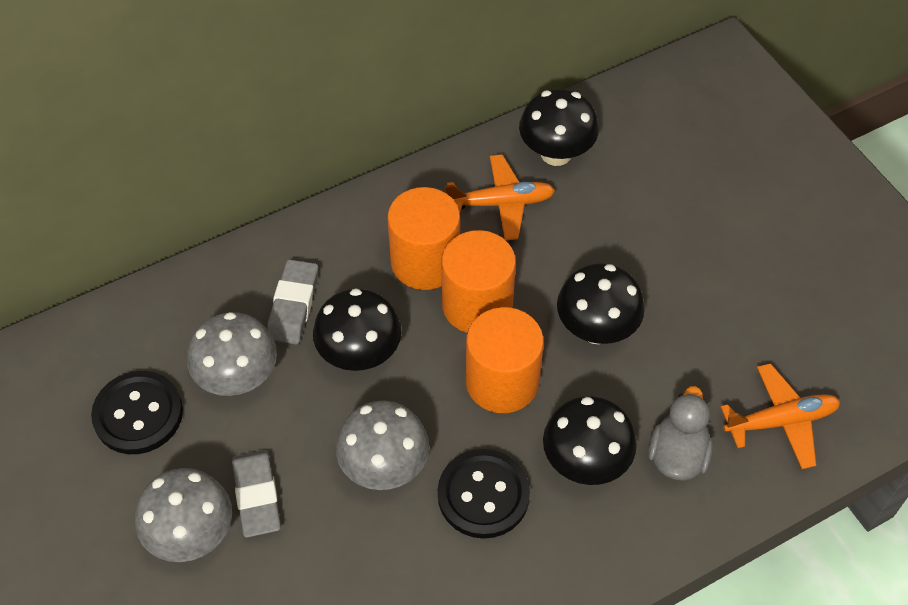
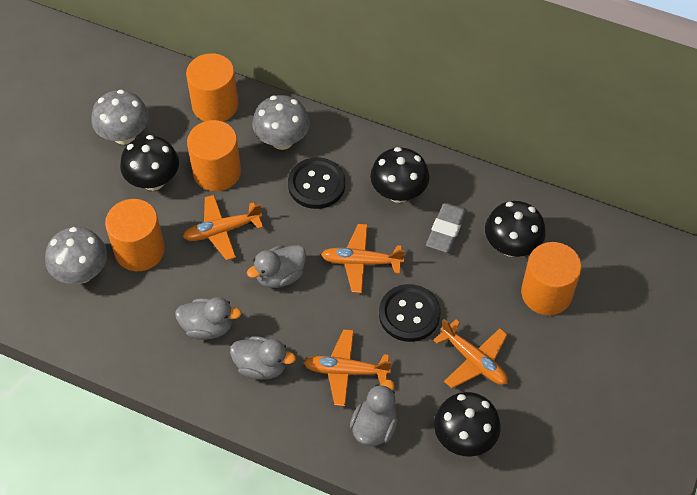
grey duck: 1 -> 4
grey eraser: 2 -> 1
orange cylinder: 3 -> 4
orange plane: 2 -> 4

